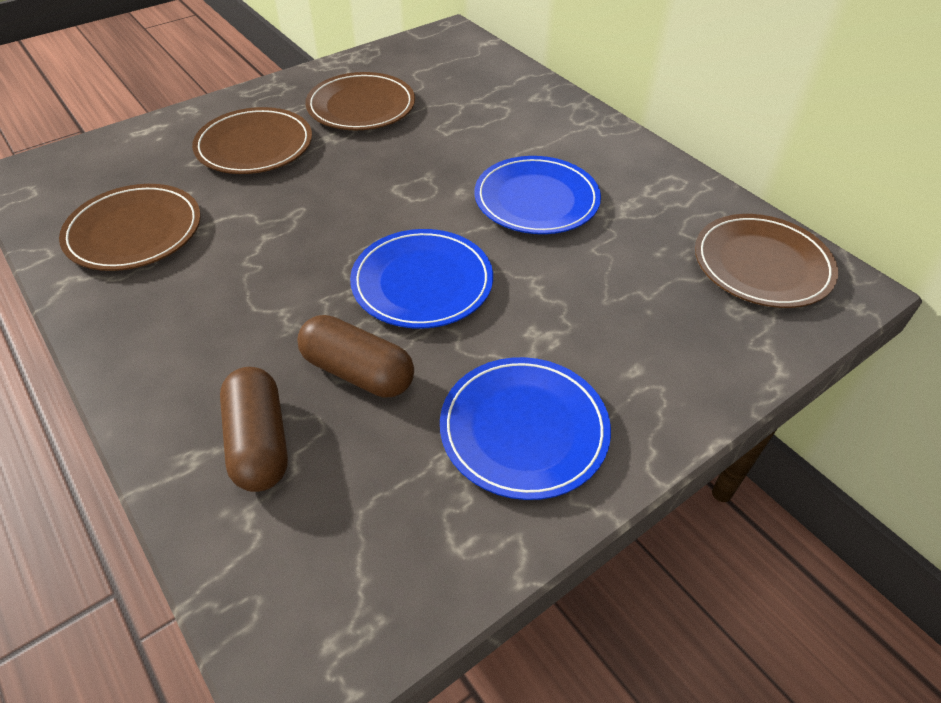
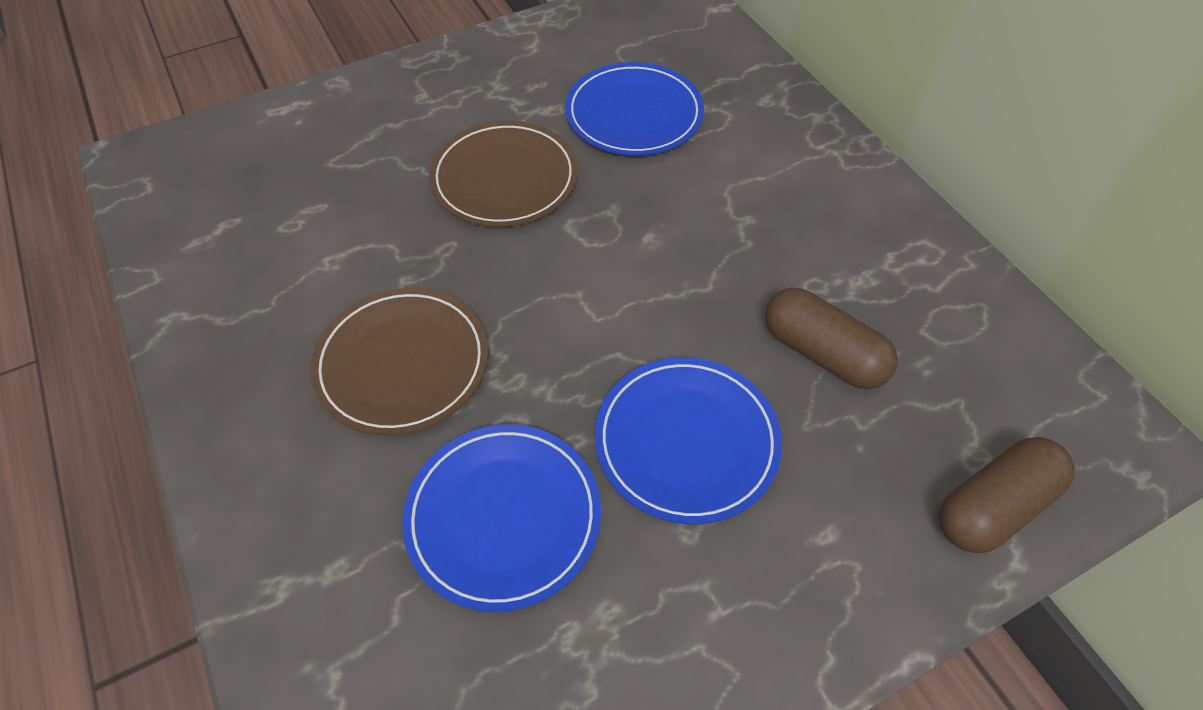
brown plate: 4 -> 2

